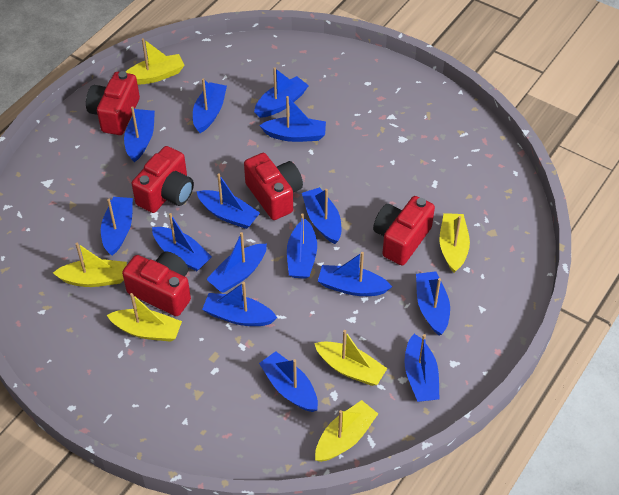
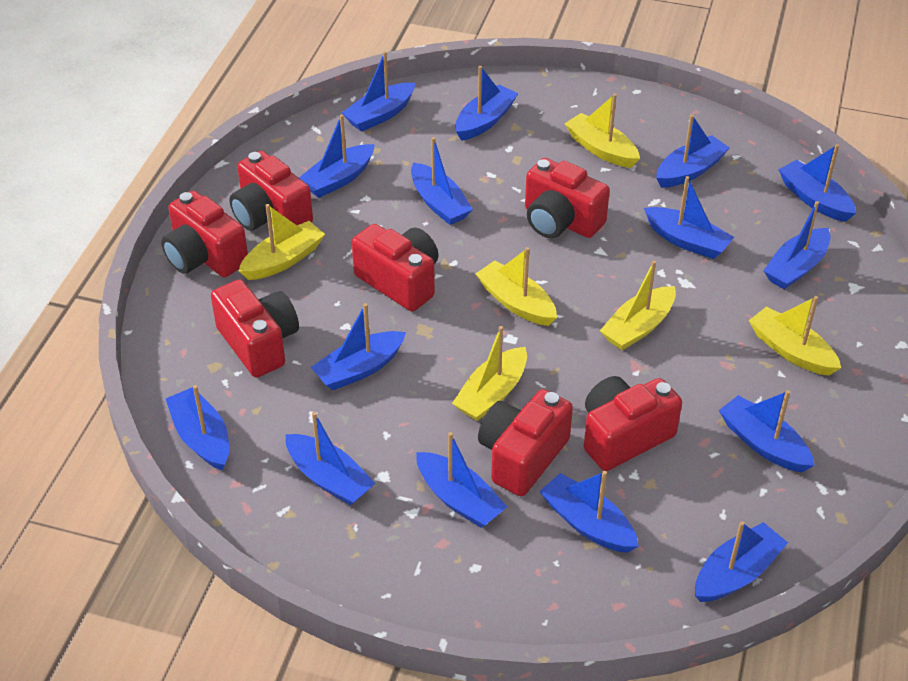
red camera: 5 -> 7

